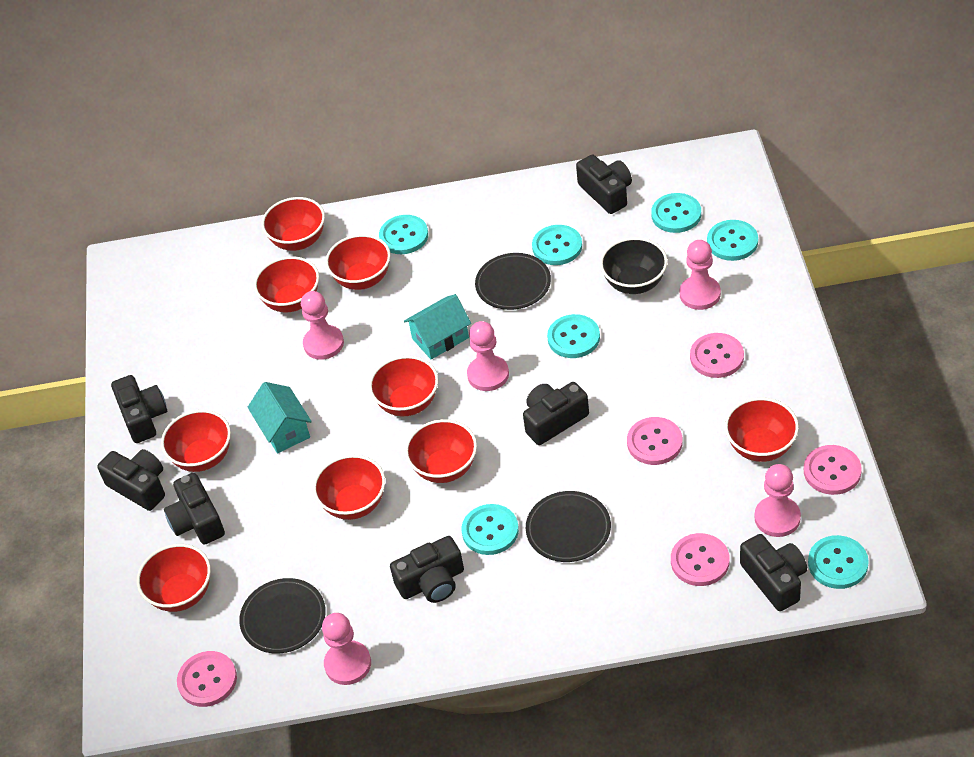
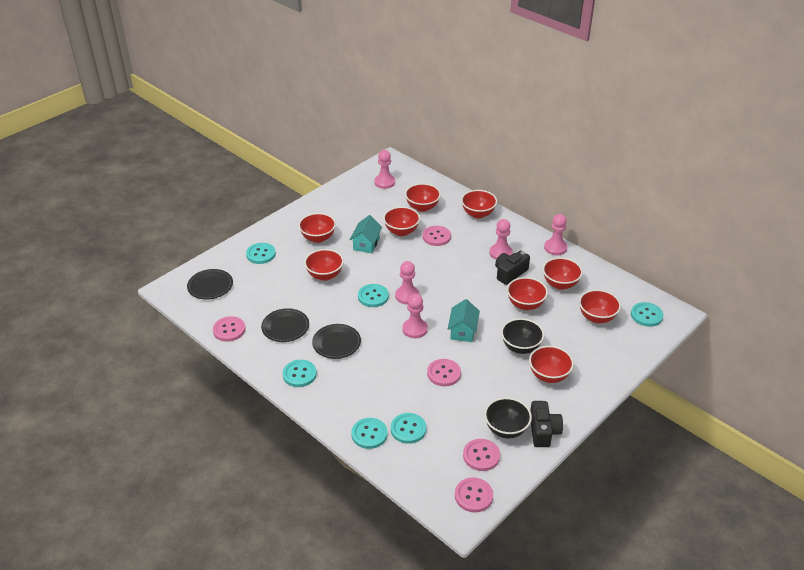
black bowl: 1 -> 2
black camera: 7 -> 2
turquoise button: 7 -> 6

